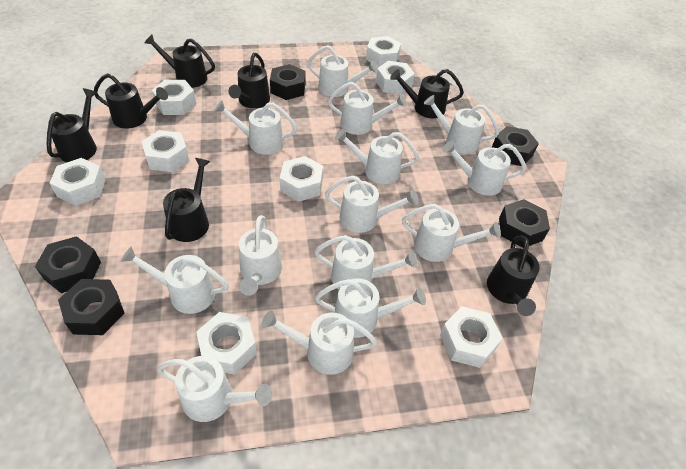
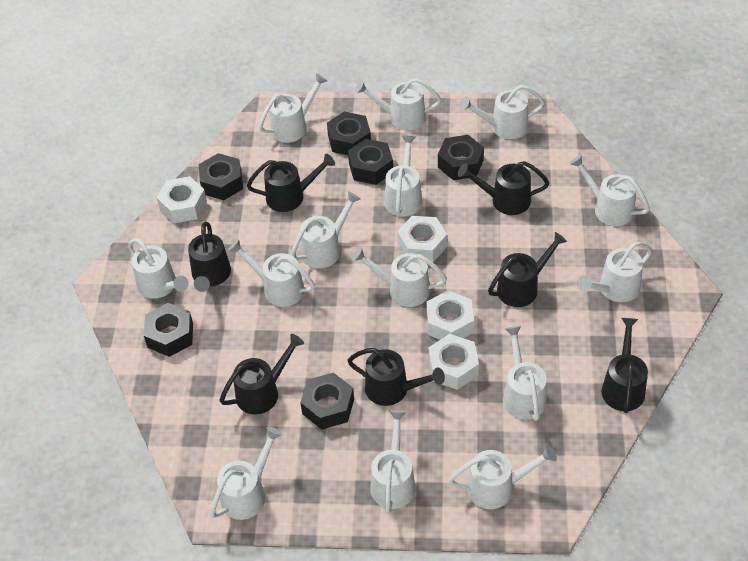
black nut: 5 -> 6
white nut: 8 -> 4

